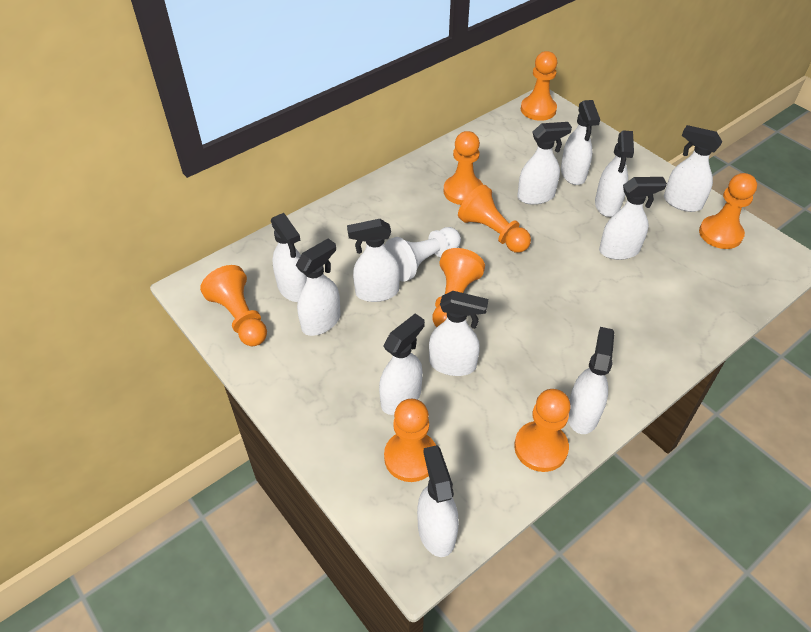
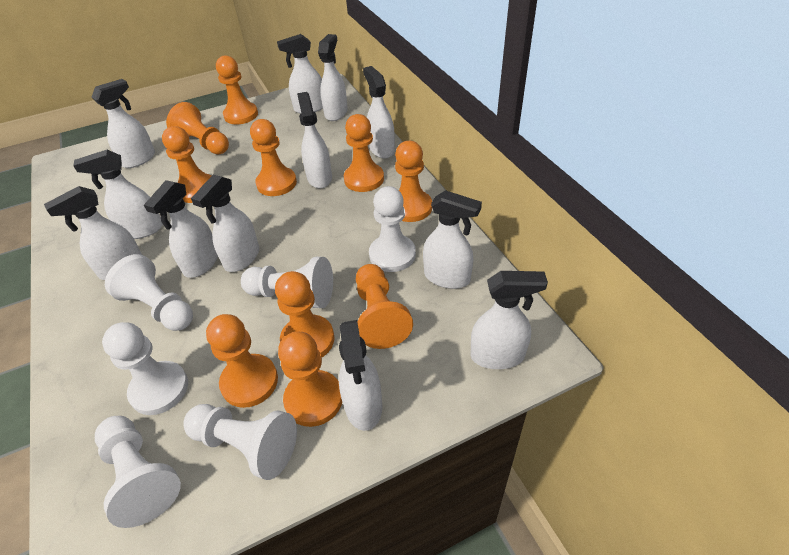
orange pawn: 8 -> 10
white pawn: 1 -> 6

